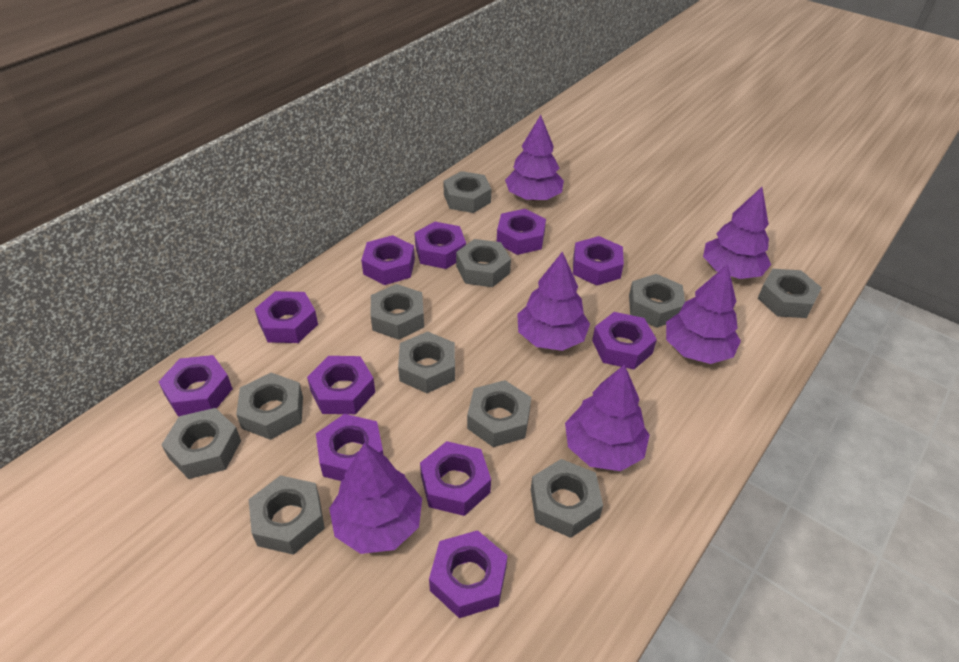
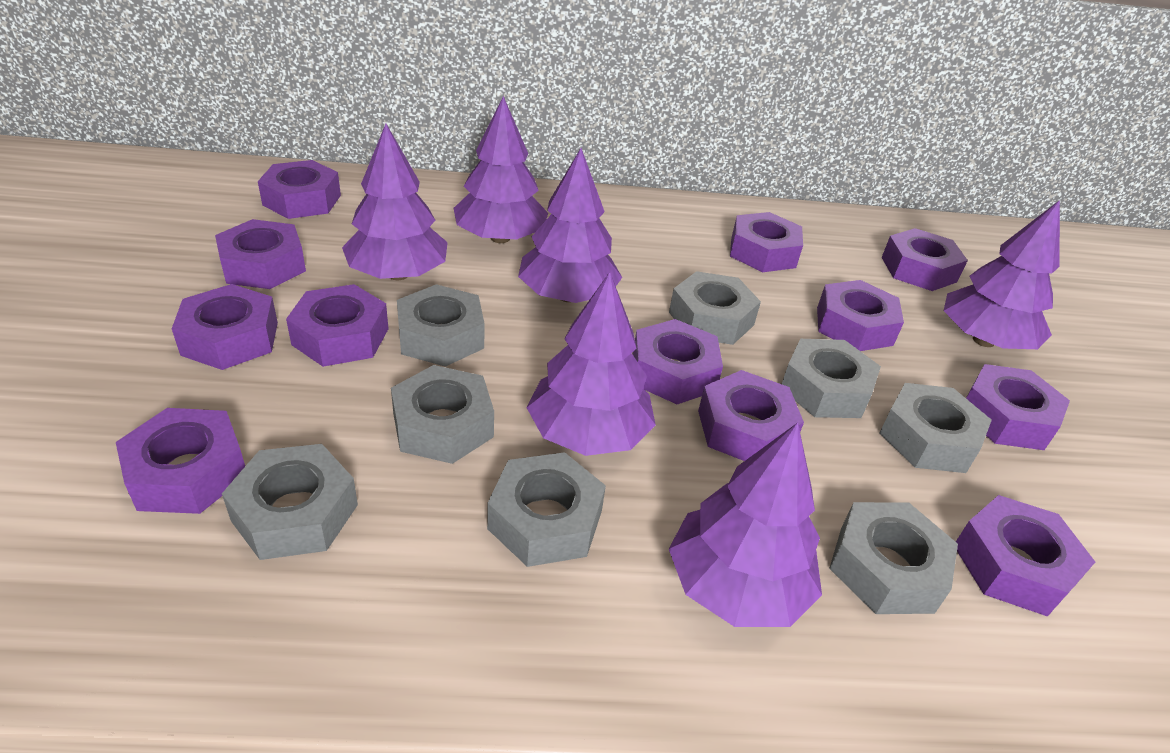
grey nut: 11 -> 8
purple nut: 11 -> 12

